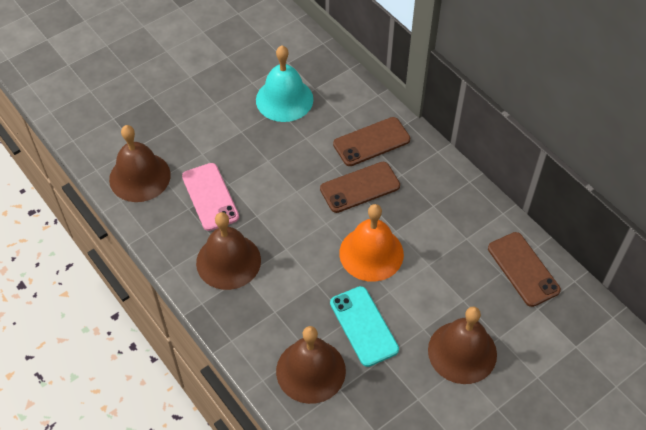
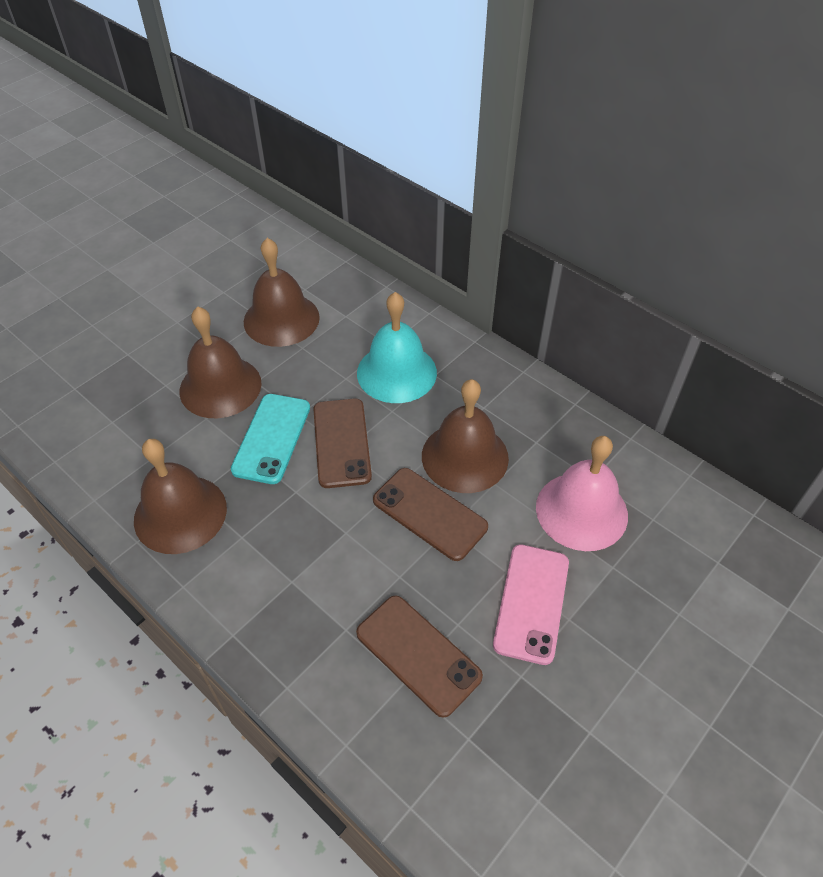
orange bell: 1 -> 0
pink bell: 0 -> 1

